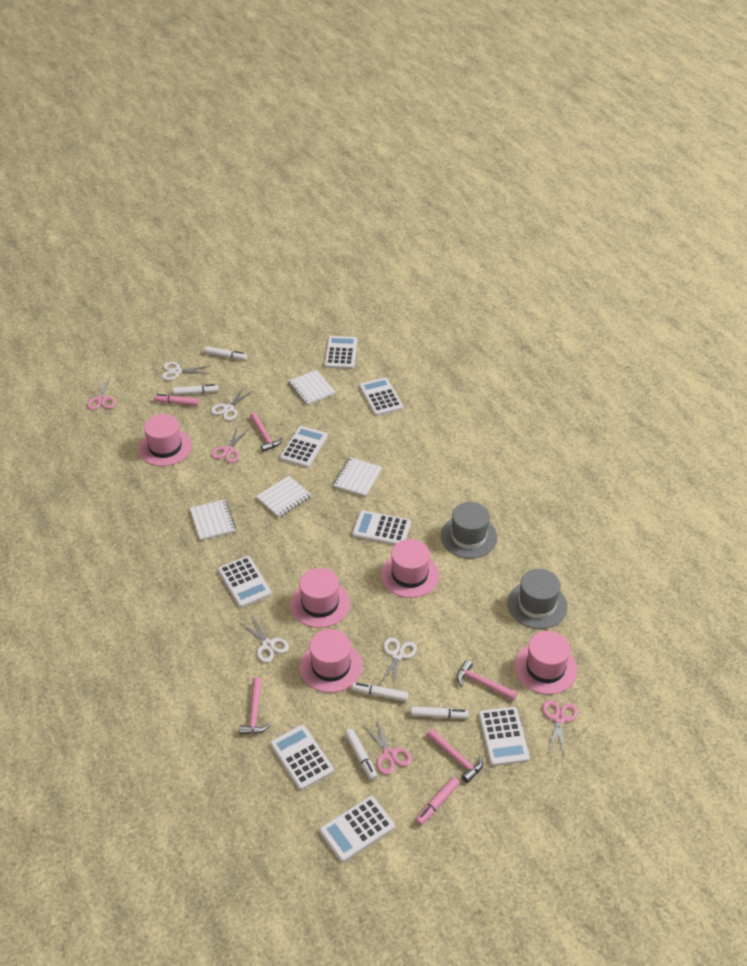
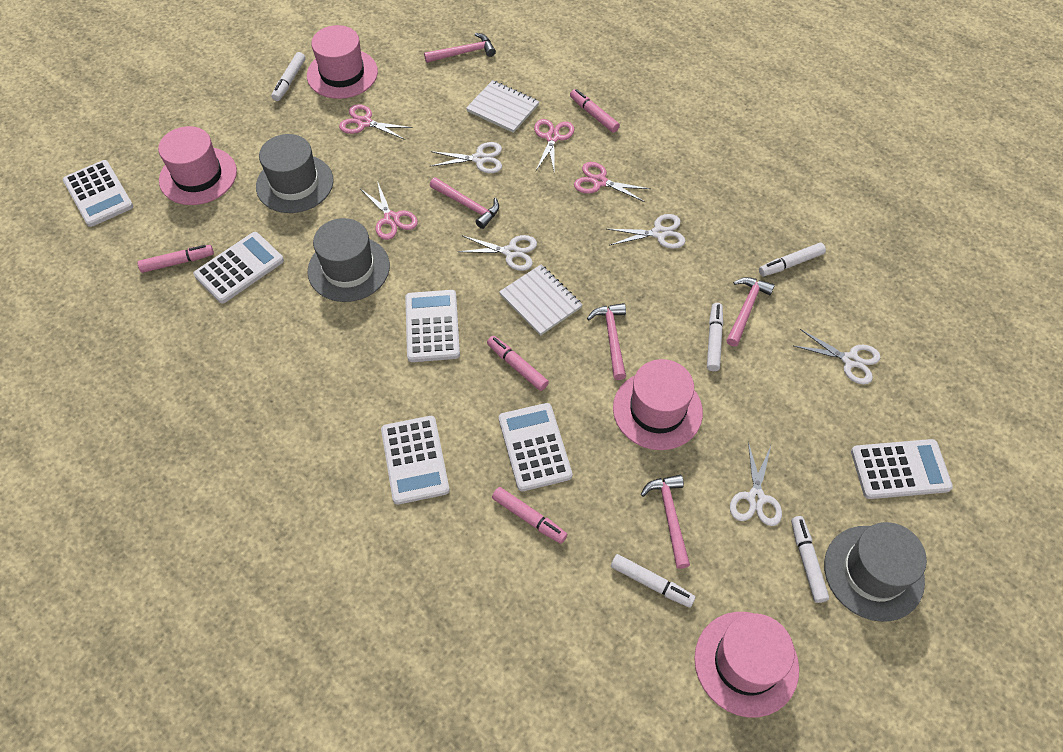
grey hat: 2 -> 3
pink hammer: 4 -> 5
pink hat: 5 -> 4
pink marker: 2 -> 4
white calculator: 8 -> 6
white notebook: 4 -> 2
white scissors: 4 -> 5

